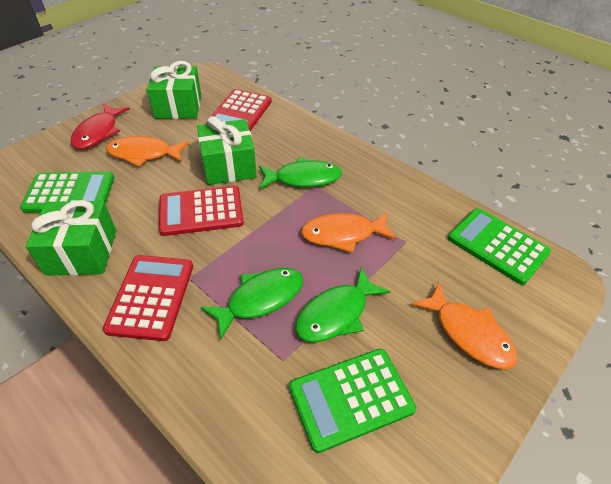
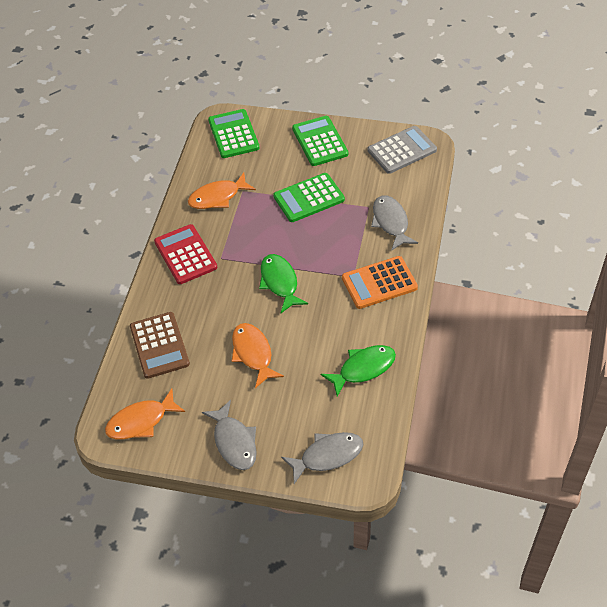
brown calculator: 0 -> 1
green fish: 3 -> 2
green gift: 3 -> 0
grey calculator: 0 -> 1
grey fish: 0 -> 3
orange calculator: 0 -> 1
red calculator: 3 -> 1
red fish: 1 -> 0

